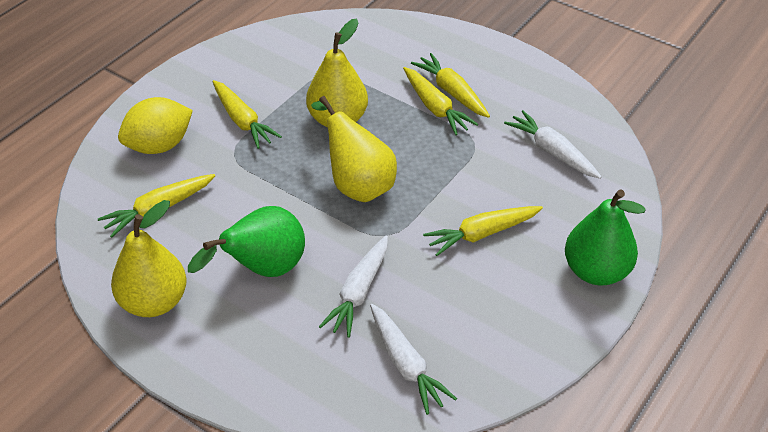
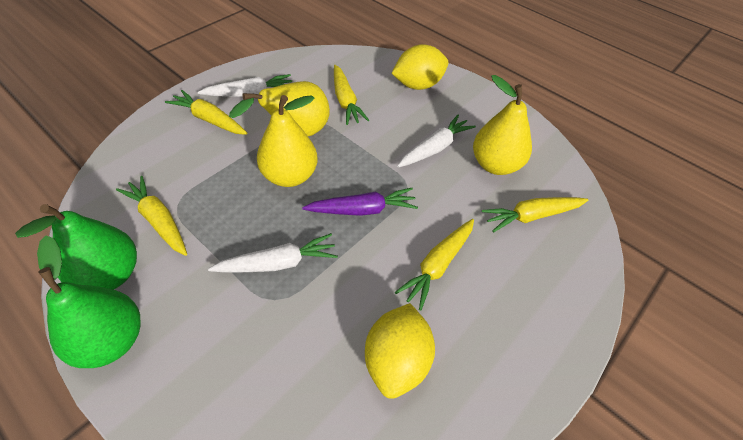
purple carrot: 0 -> 1
yellow lemon: 1 -> 2

